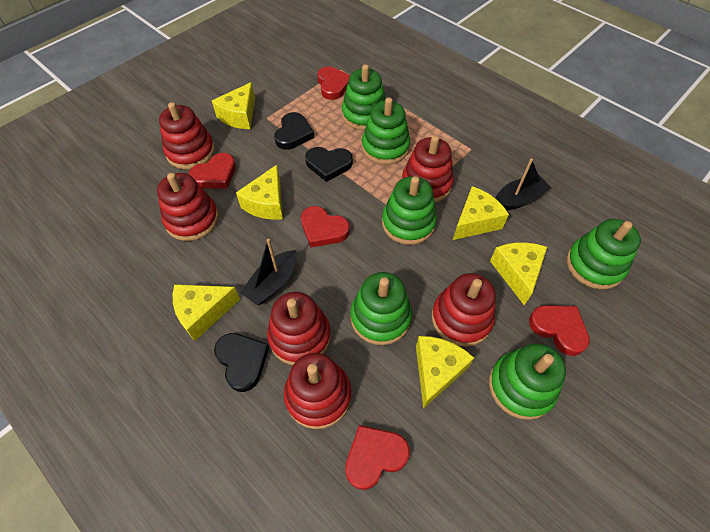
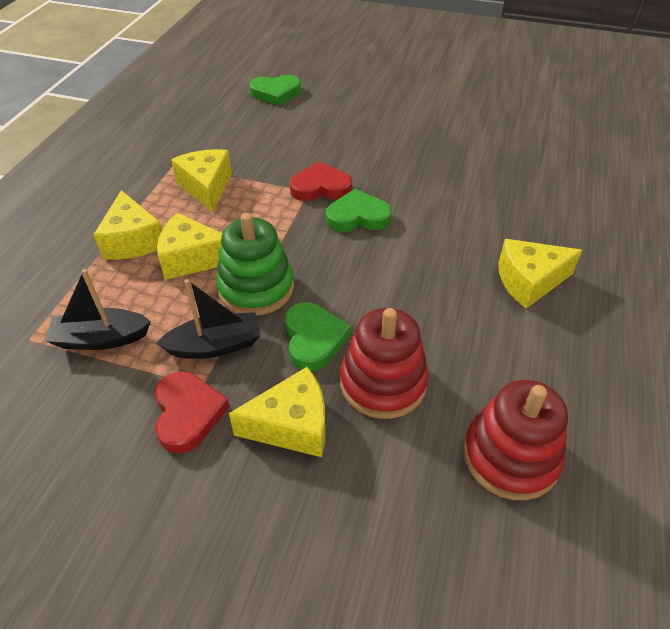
black heart: 3 -> 0
green heart: 0 -> 3
green stacking toy: 6 -> 1
red heart: 5 -> 2
red stacking toy: 6 -> 2
yellow cheese: 6 -> 5

